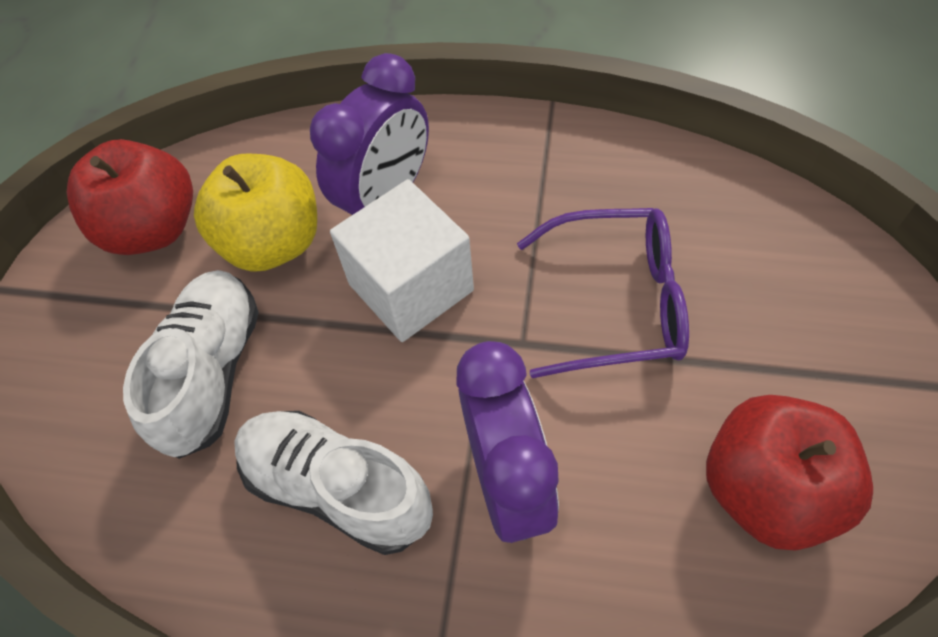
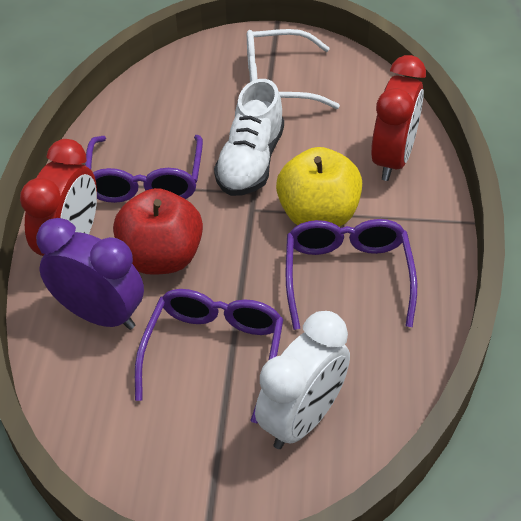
purple clock: 2 -> 1
purple glasses: 1 -> 3
red apple: 2 -> 1
red clock: 0 -> 2
white clock: 0 -> 1
white cube: 1 -> 0
white glasses: 0 -> 1
white shoe: 2 -> 1

